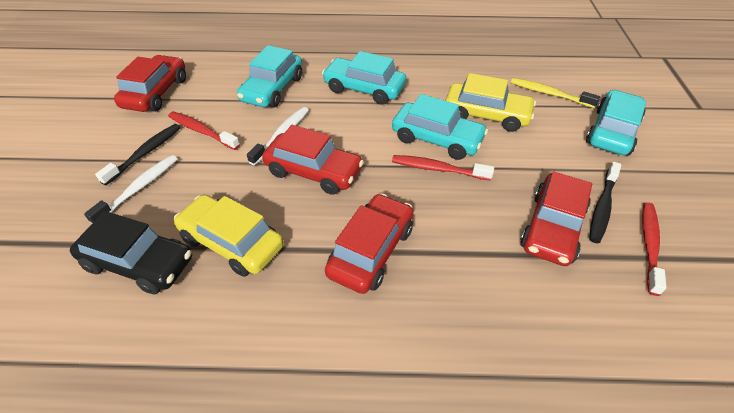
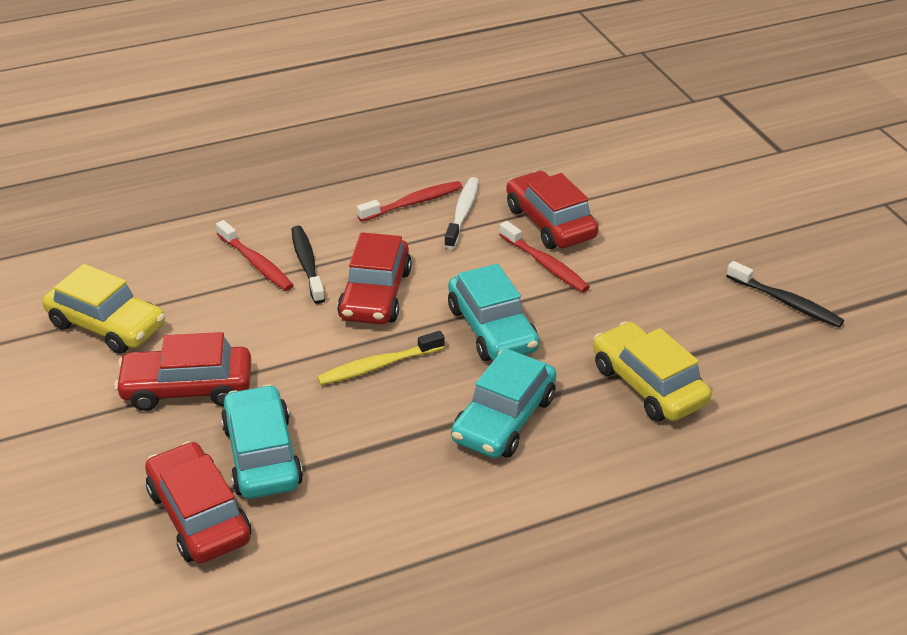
black car: 1 -> 0
turquoise car: 4 -> 3
white toothbrush: 2 -> 1

